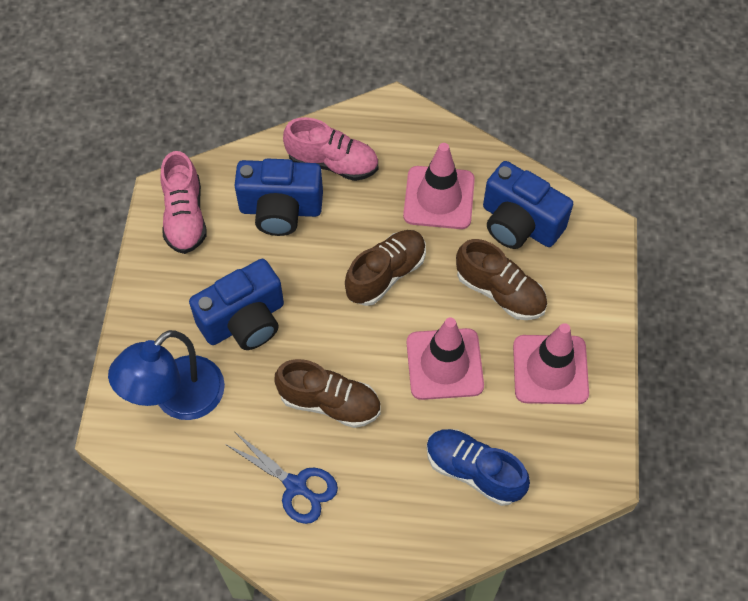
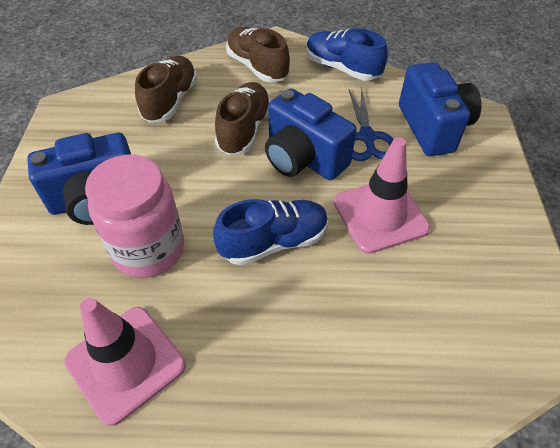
blue lamp: 1 -> 0
blue shoe: 1 -> 2
pink jar: 0 -> 1
pink shoe: 2 -> 0
pink traffic cone: 3 -> 2

